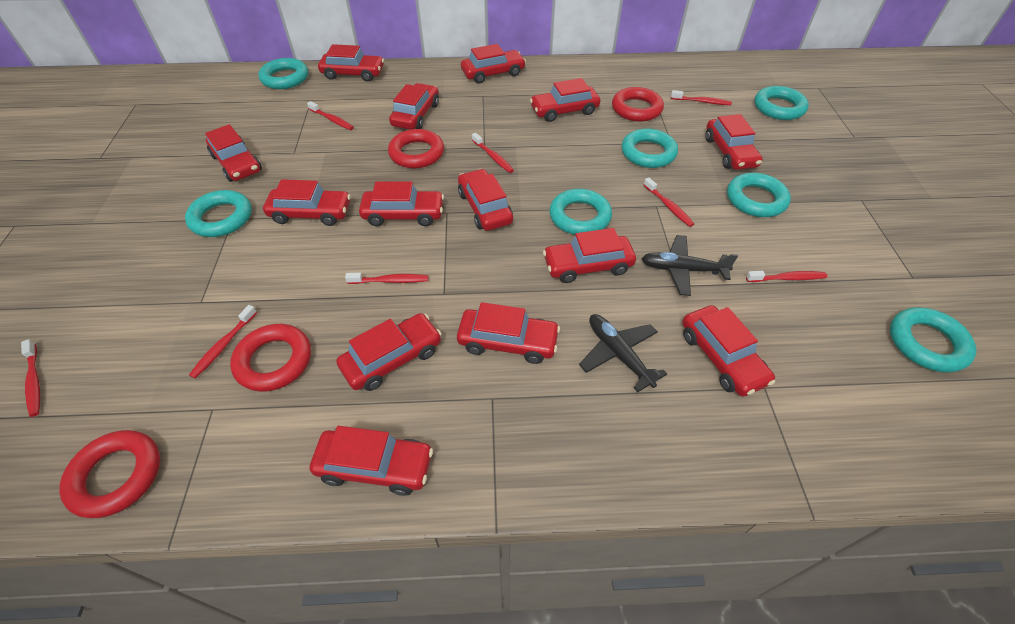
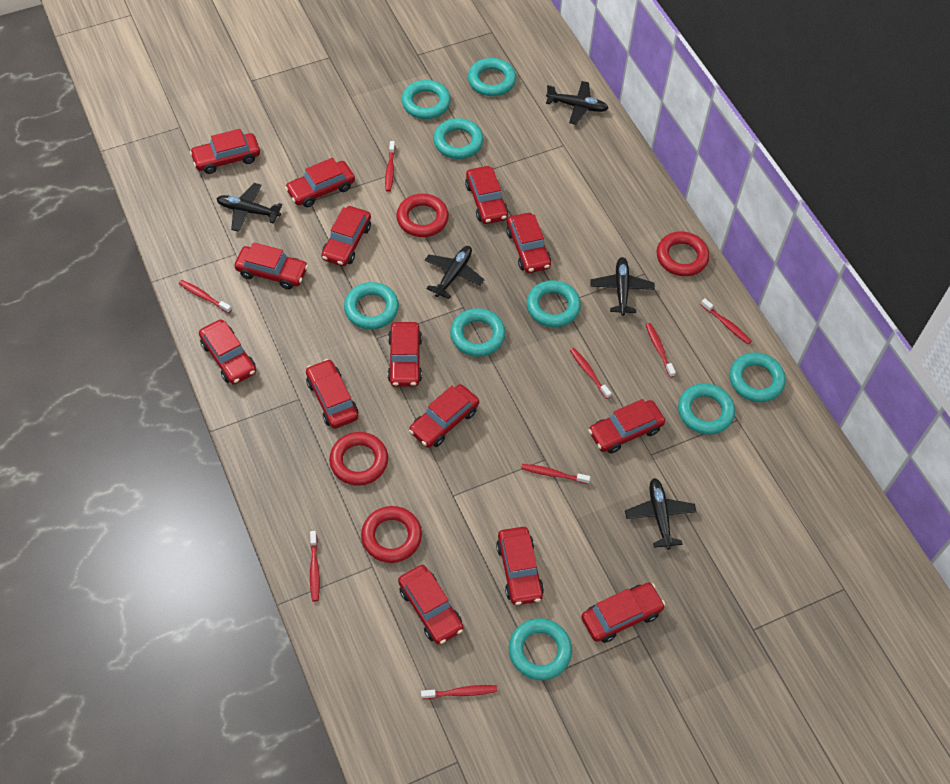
black plane: 2 -> 5
turquoise ring: 7 -> 9

